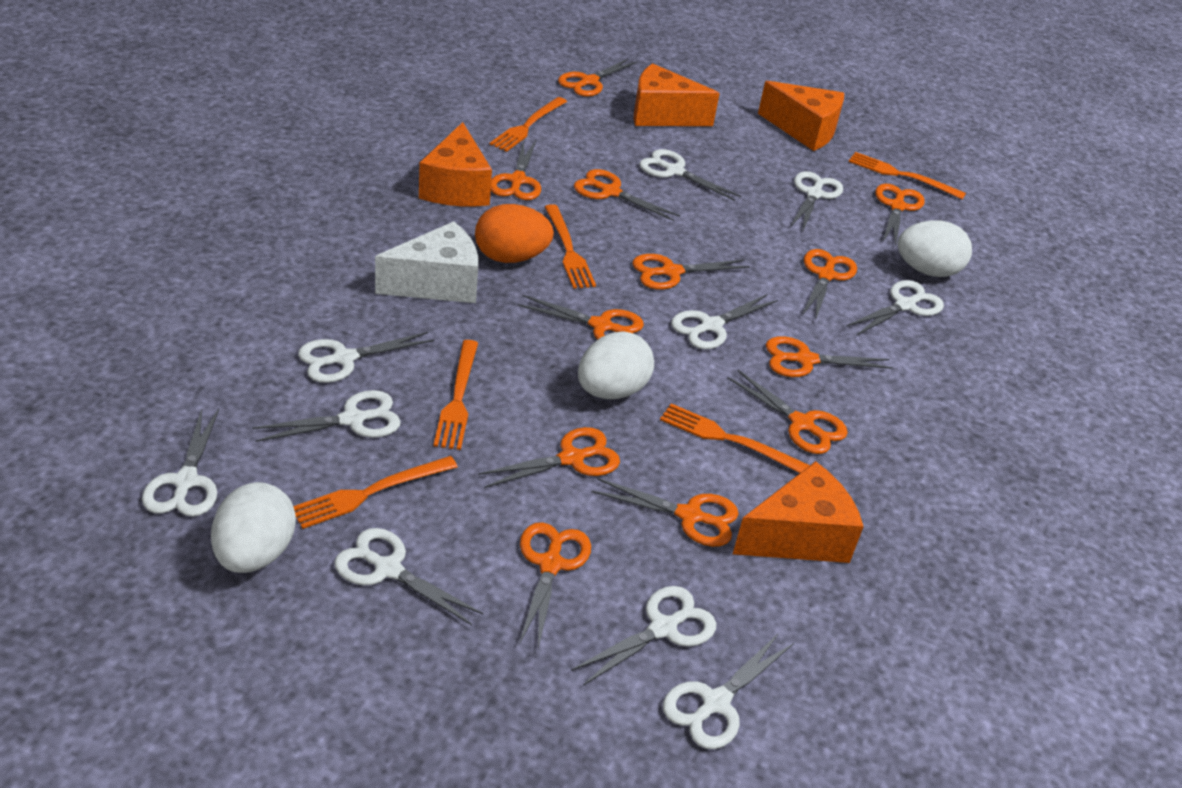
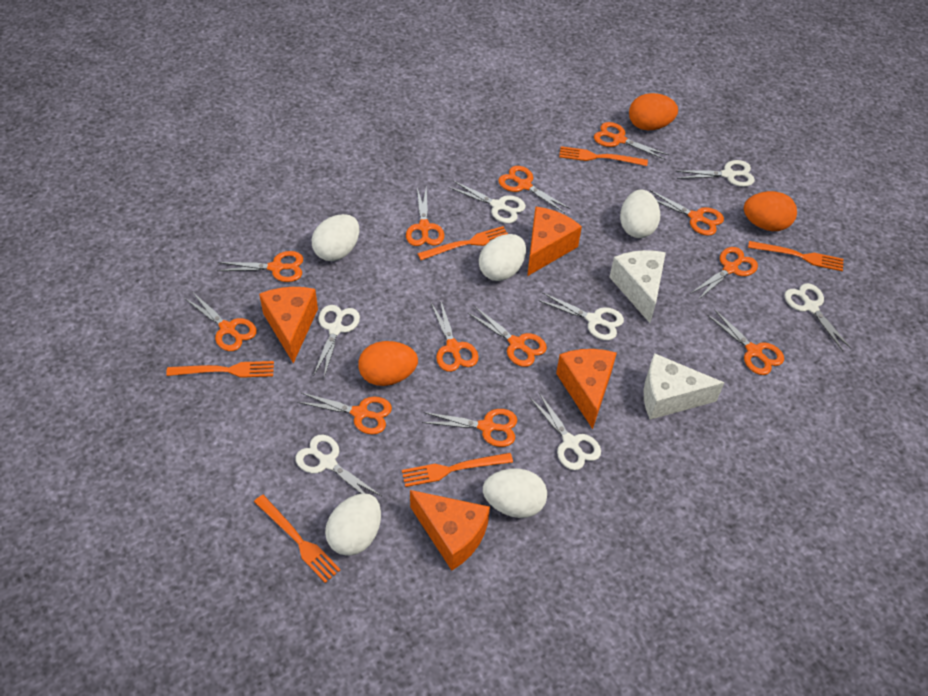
orange egg: 1 -> 3
white cheese: 1 -> 2
white egg: 3 -> 5
white scissors: 10 -> 7

